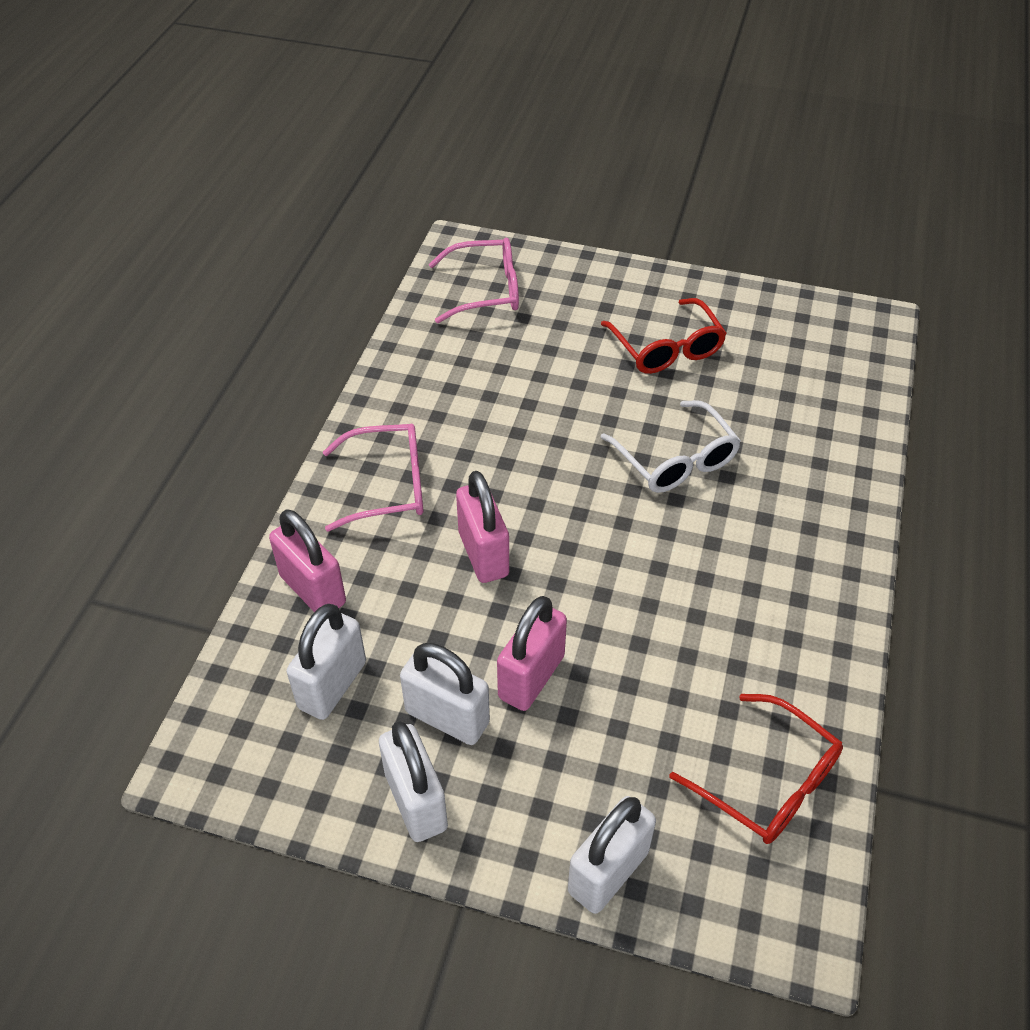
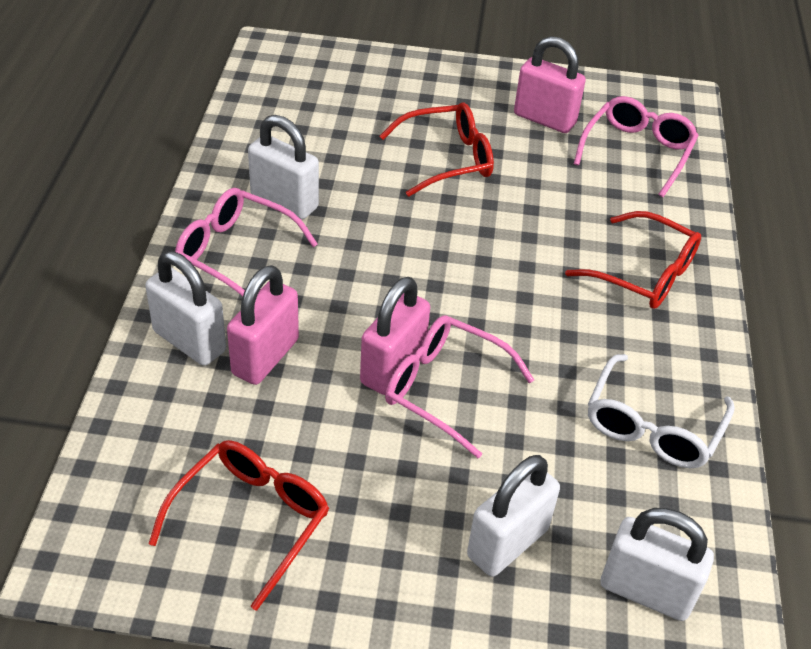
pink glasses: 2 -> 3
red glasses: 2 -> 3

